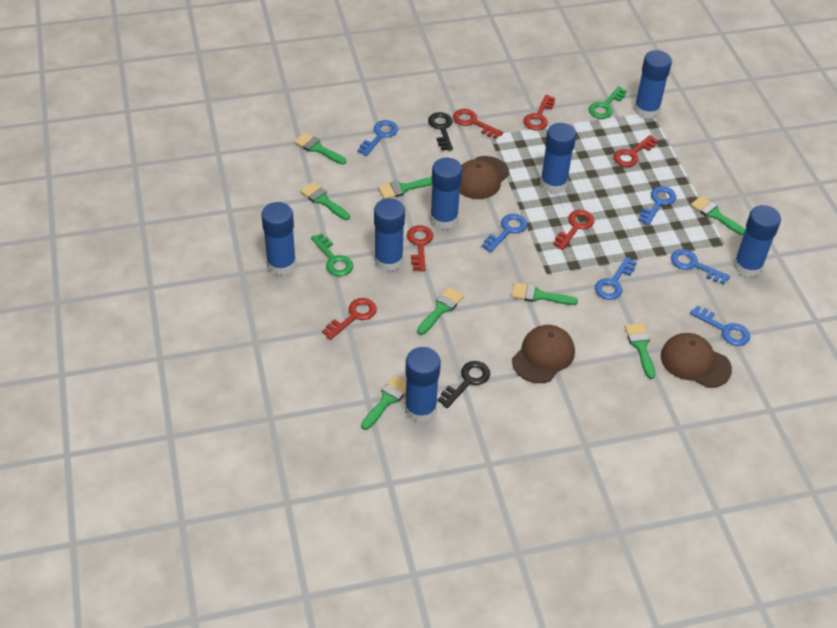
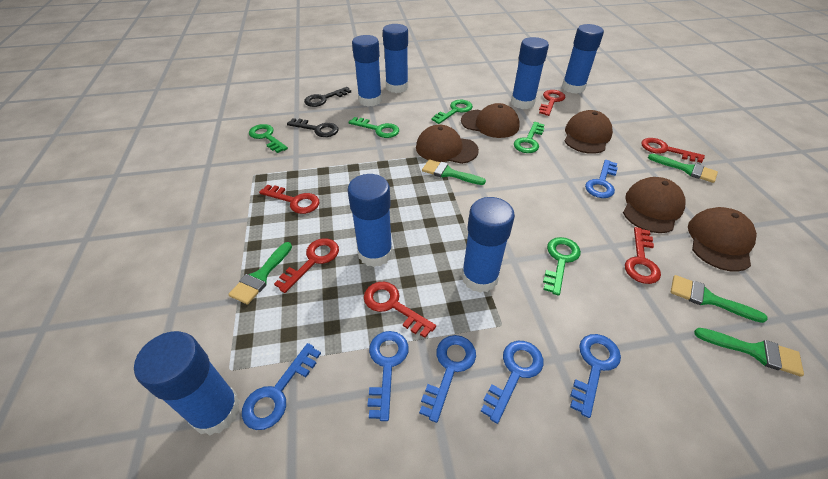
brown cap: 3 -> 5
green brush: 8 -> 5
green key: 2 -> 5

